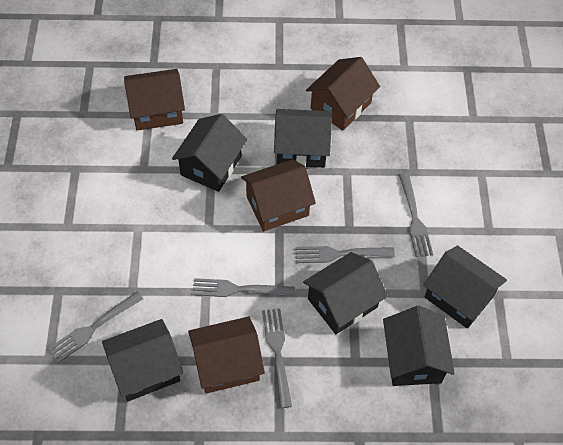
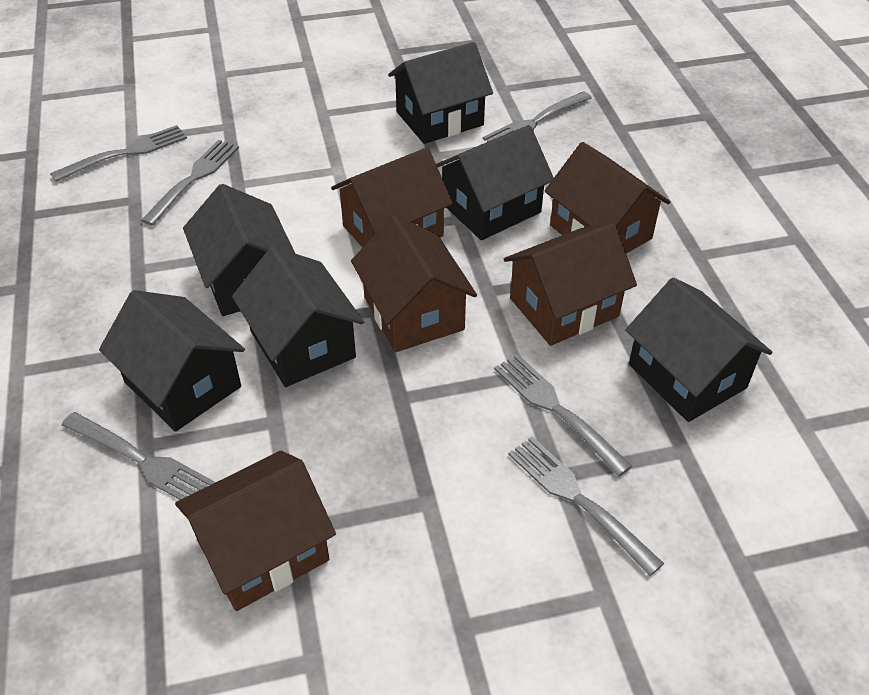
brown house: 4 -> 5
grey fork: 5 -> 6

